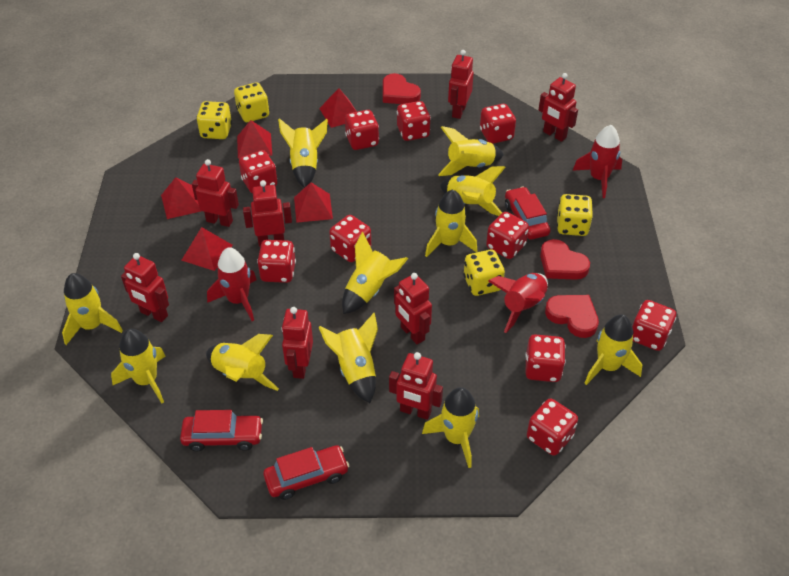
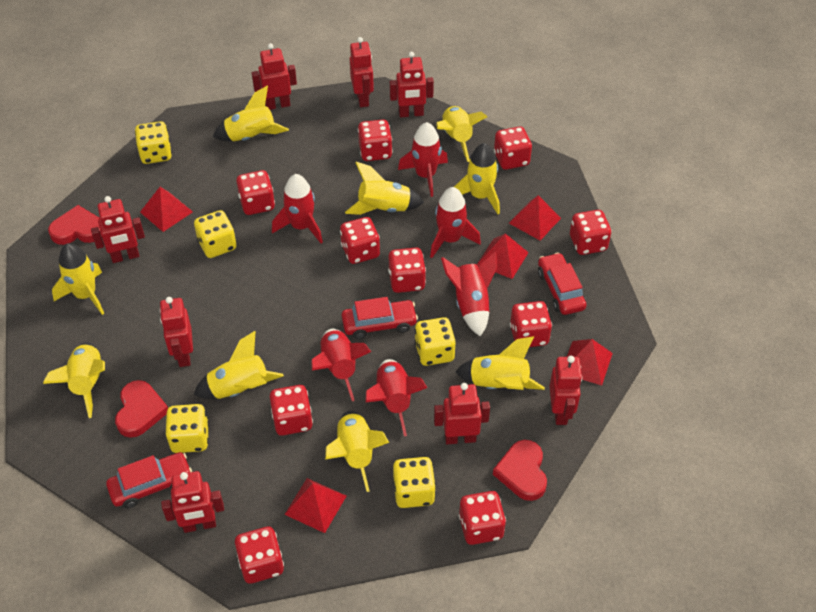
red rocket: 3 -> 6
yellow dice: 4 -> 5
yellow rocket: 11 -> 9

